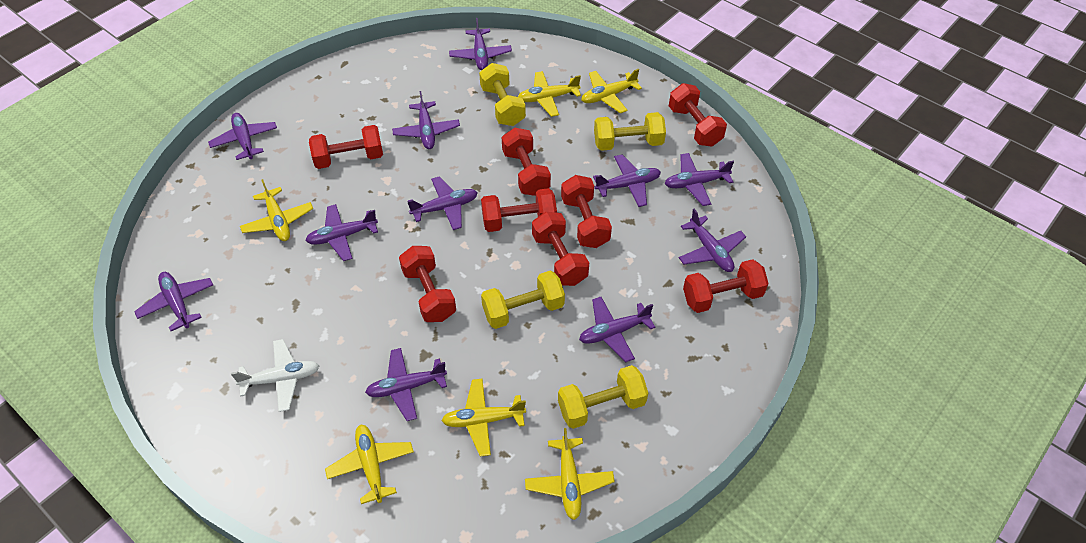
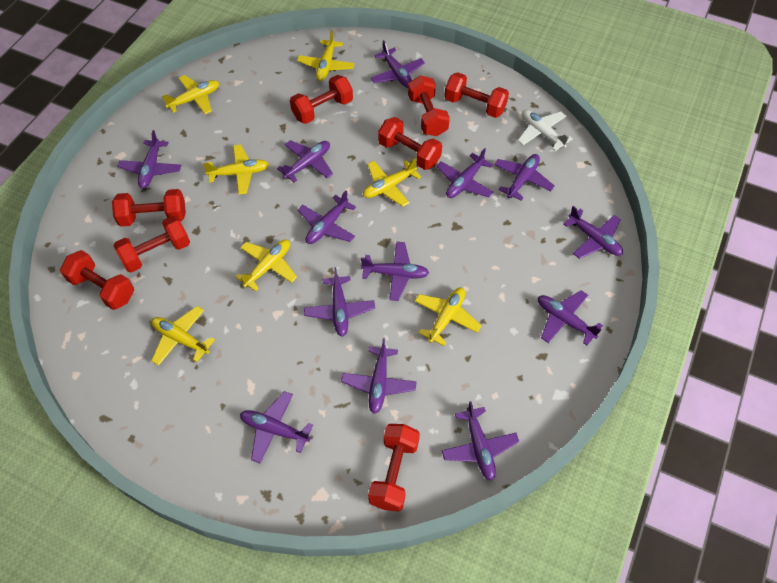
purple plane: 11 -> 13
yellow dumbbell: 4 -> 0
yellow plane: 6 -> 7

